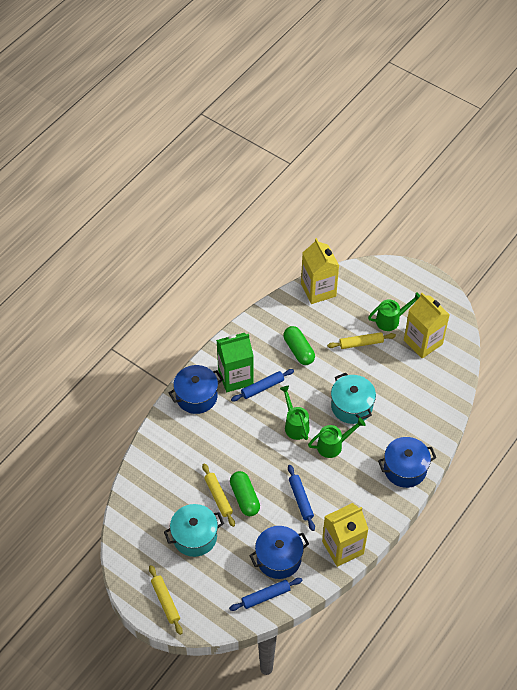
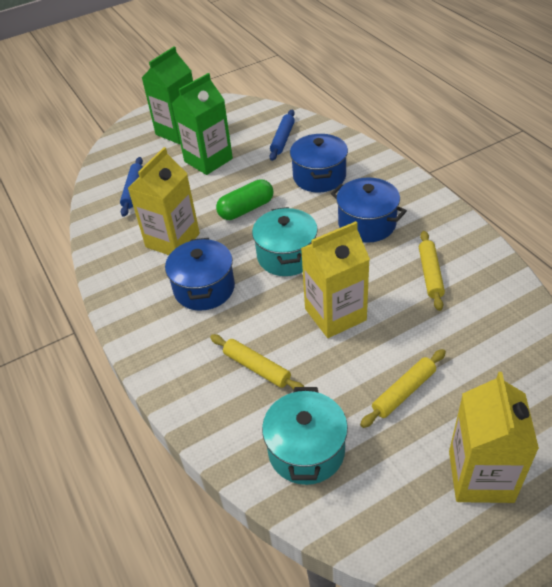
blue rolling pin: 3 -> 2
green capsule: 2 -> 1
green carton: 1 -> 2
green watering can: 3 -> 0

